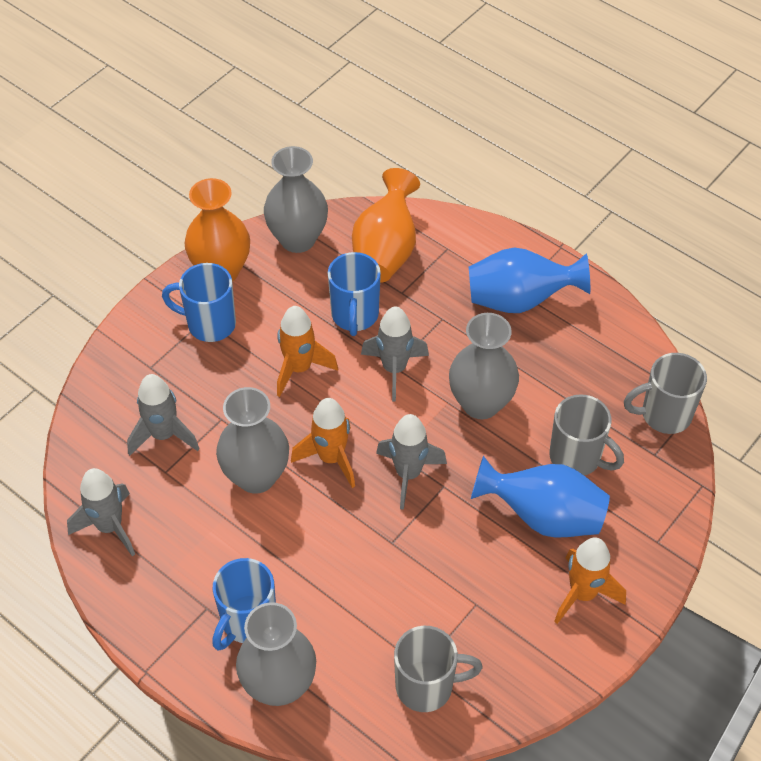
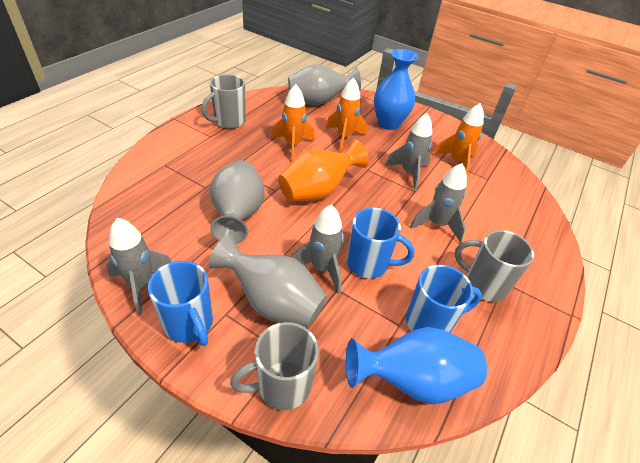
grey vase: 4 -> 3
orange vase: 2 -> 1

